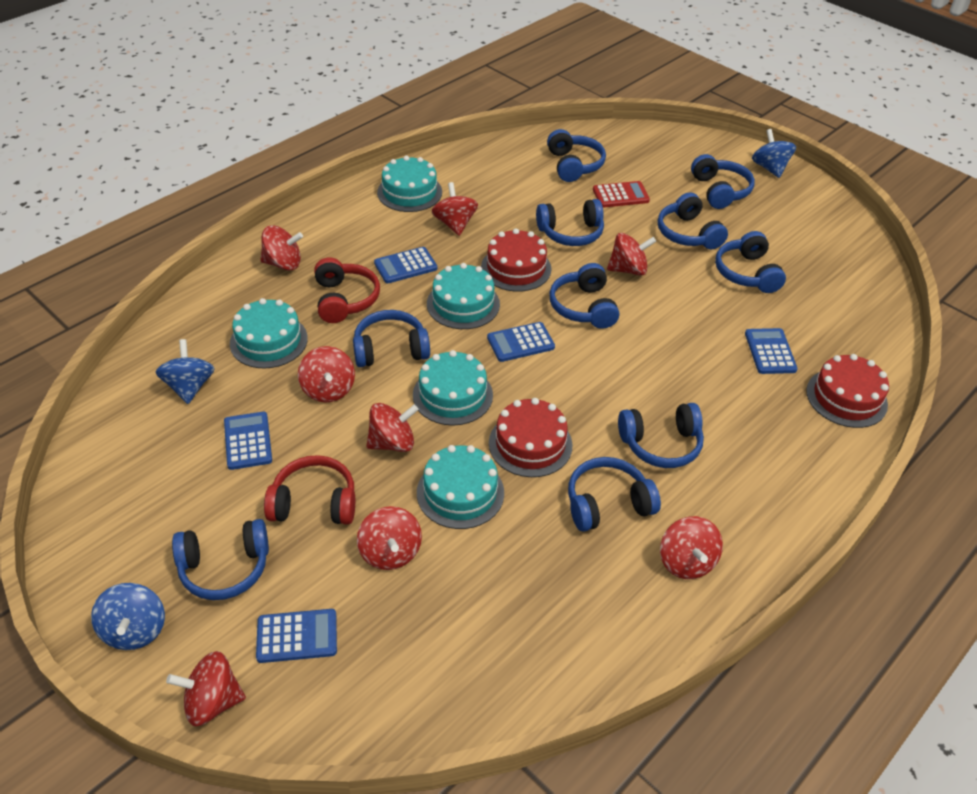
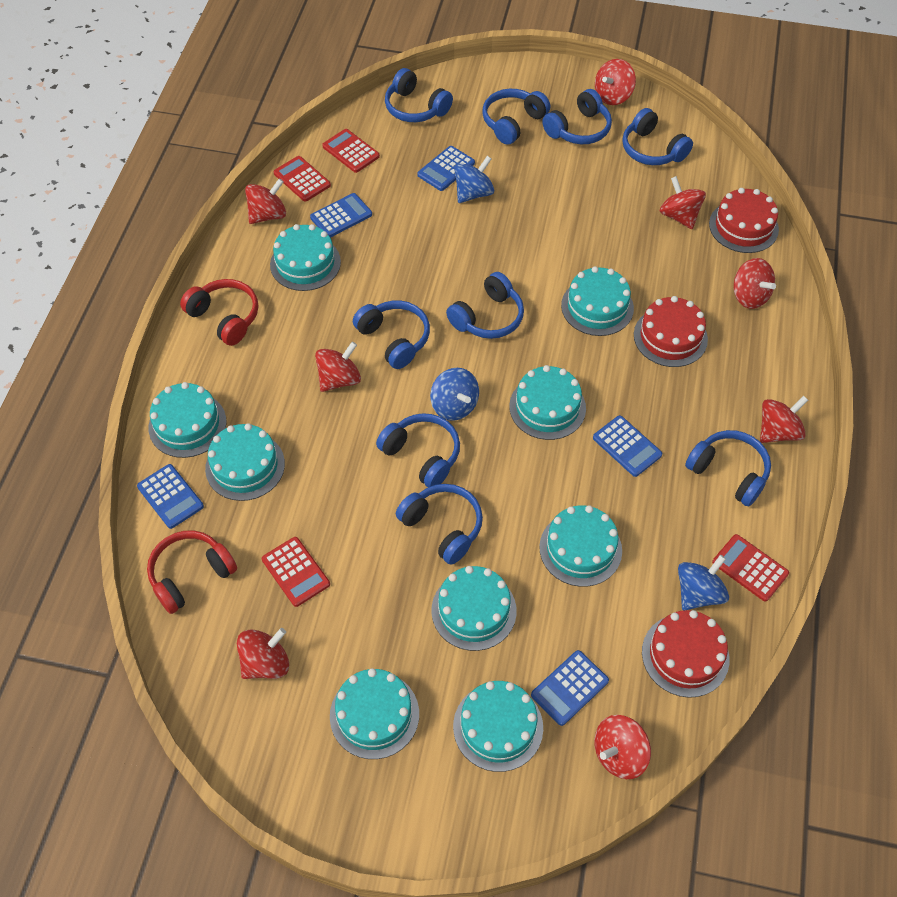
blue headphones: 10 -> 9
red calculator: 1 -> 4
turquoise cake: 5 -> 9

